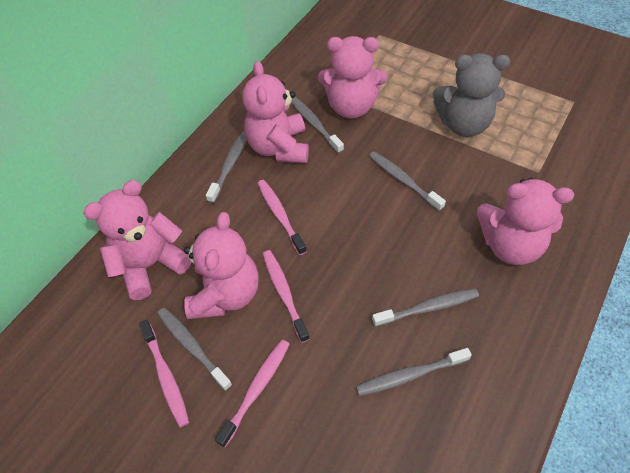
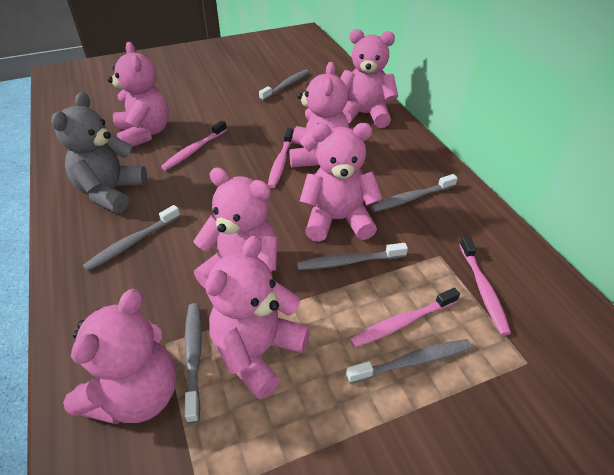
pink teddy bear: 5 -> 7

